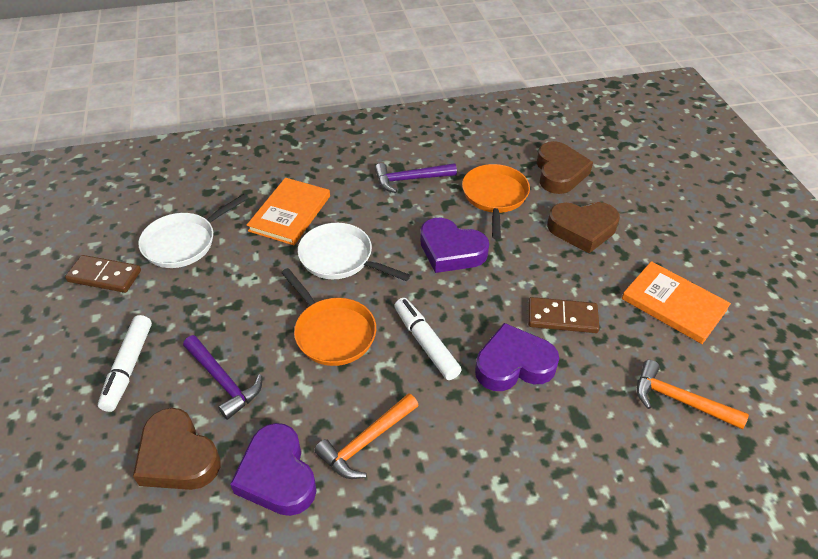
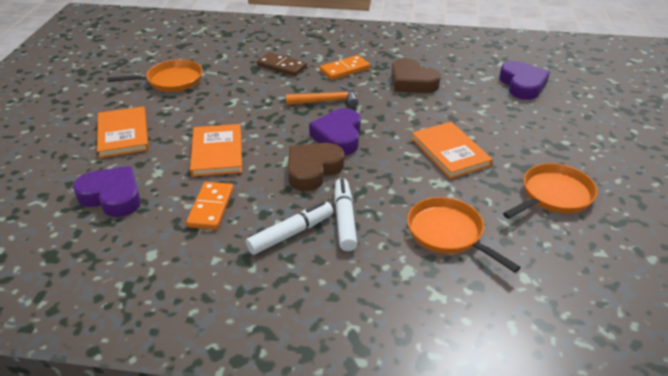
brown domino: 2 -> 1
brown heart: 3 -> 2
orange book: 2 -> 3
orange domino: 0 -> 2
orange hammer: 2 -> 1
orange pan: 2 -> 3
purple hammer: 2 -> 0
white pan: 2 -> 0

